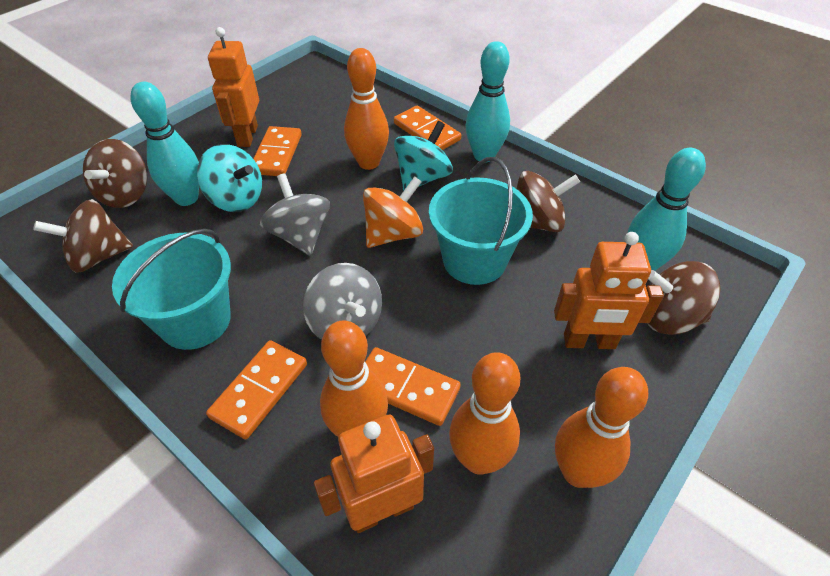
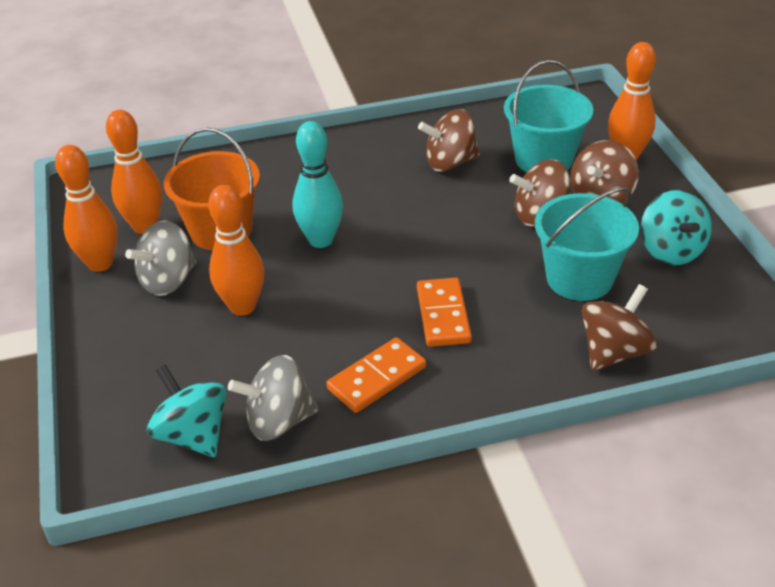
orange bucket: 0 -> 1
orange domino: 4 -> 2
orange robot: 3 -> 0
orange spinning top: 1 -> 0
turquoise bowling pin: 3 -> 1

